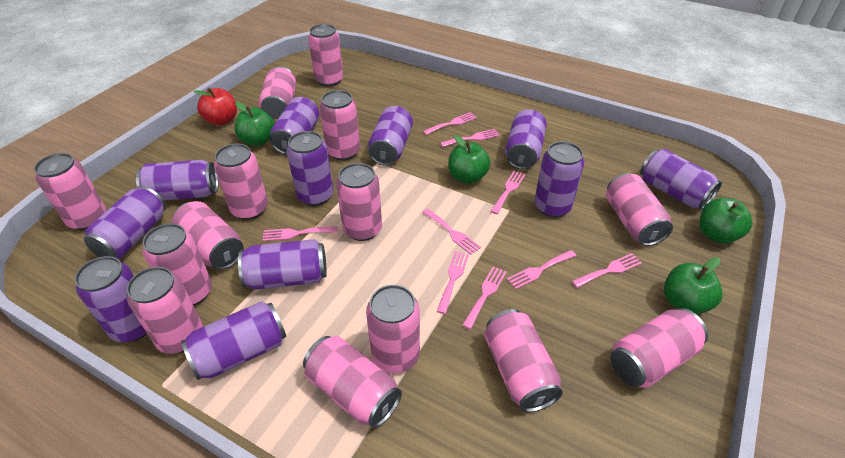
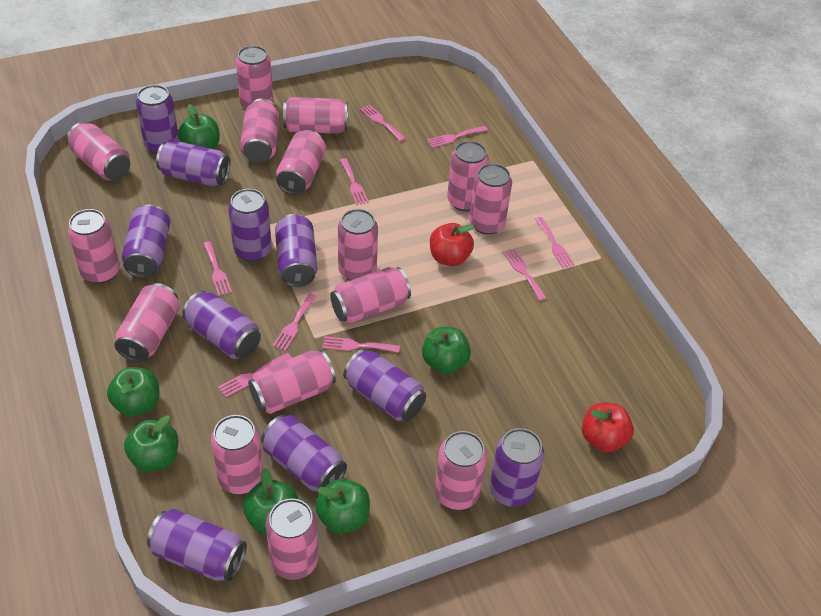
green apple: 4 -> 6
pink can: 14 -> 15
purple can: 11 -> 10
red apple: 1 -> 2

